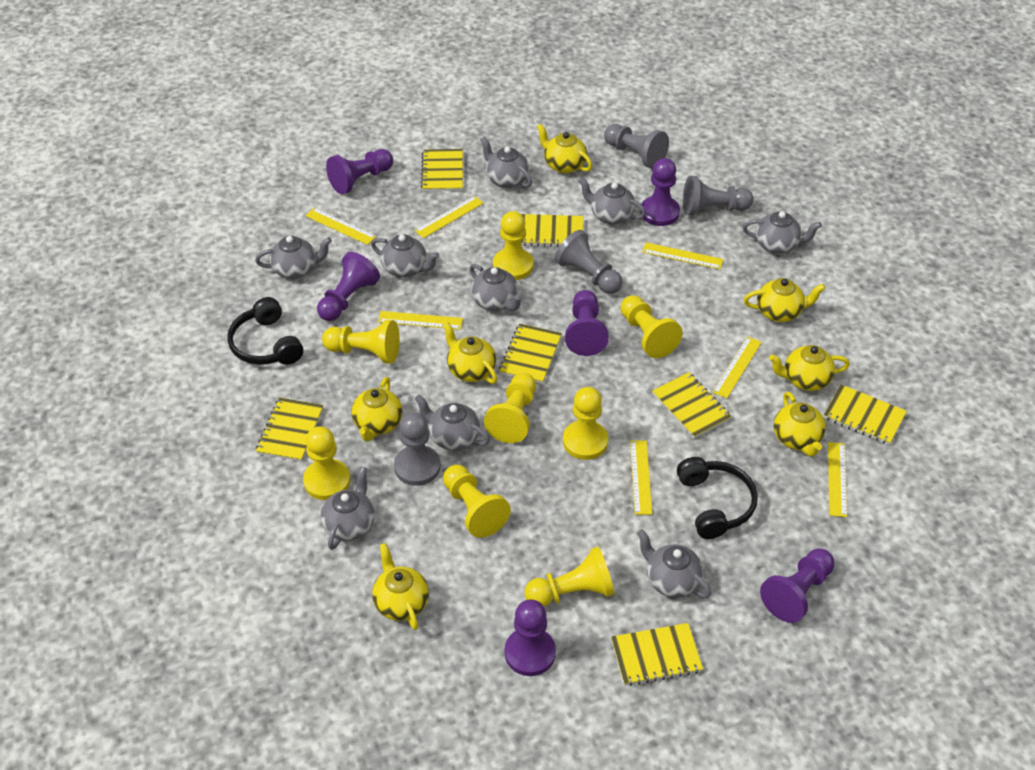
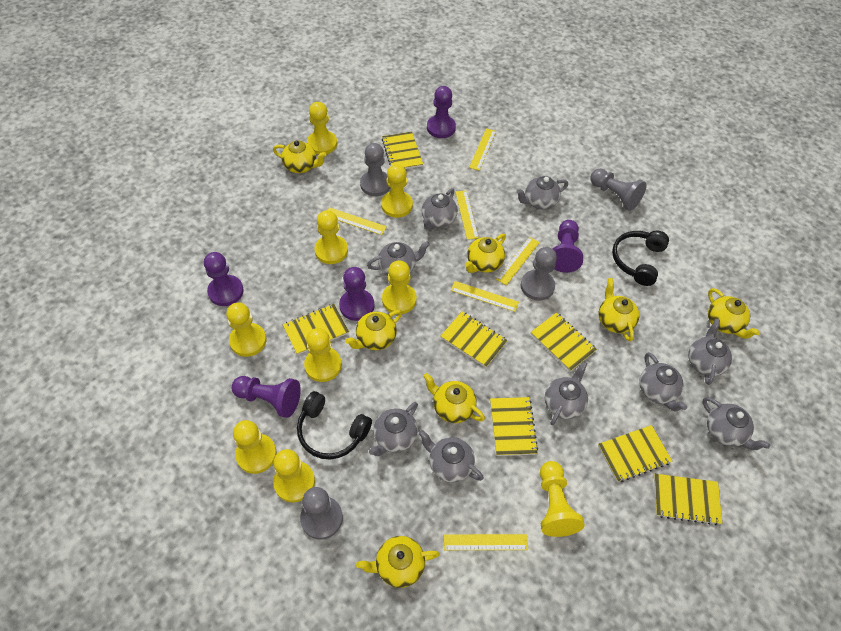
purple pawn: 6 -> 5
yellow pawn: 8 -> 9
yellow ruler: 7 -> 6

